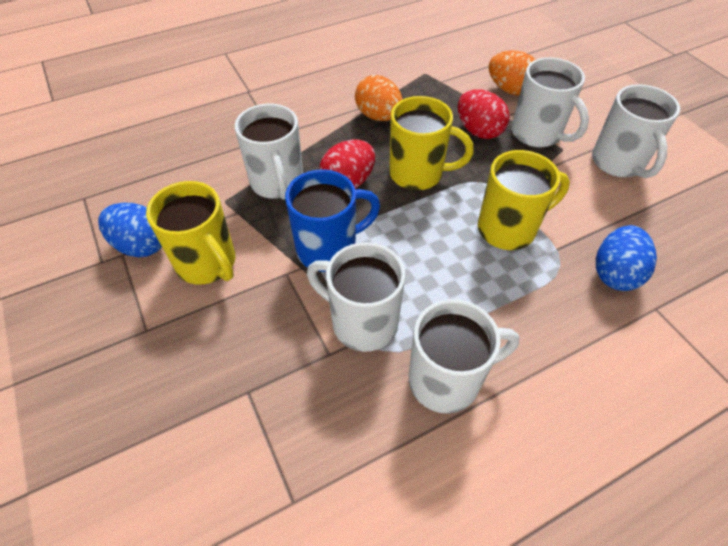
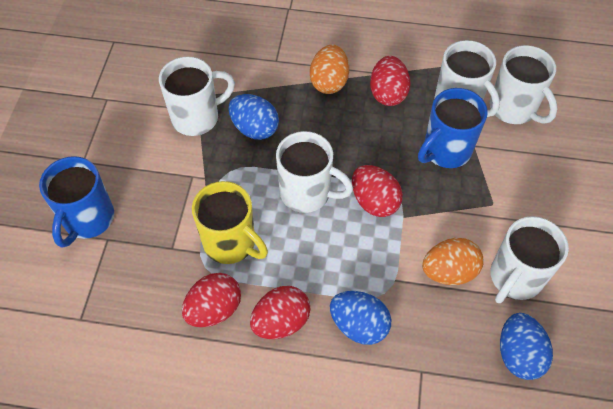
blue egg: 2 -> 3
blue mug: 1 -> 2
red egg: 2 -> 4
yellow mug: 3 -> 1

